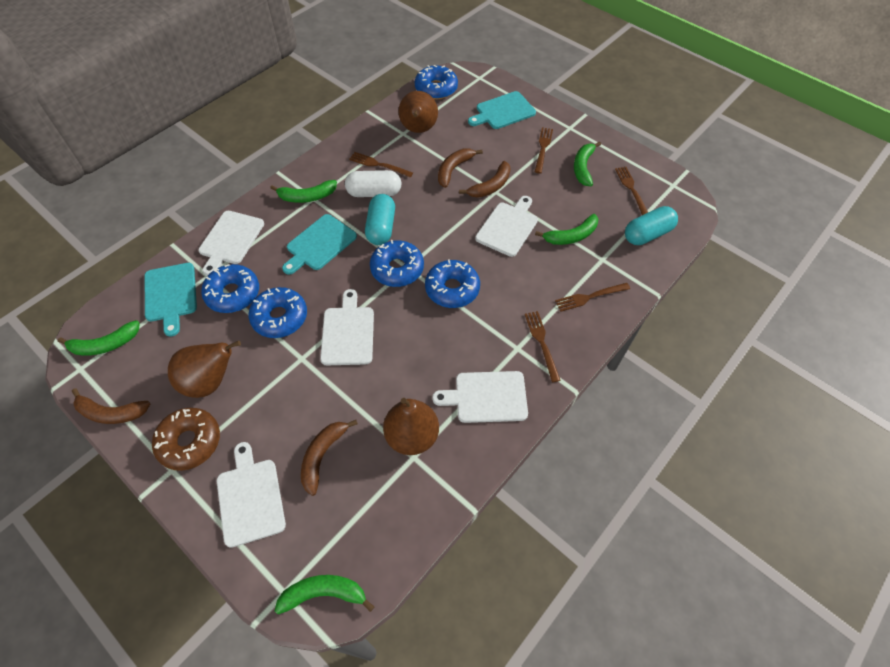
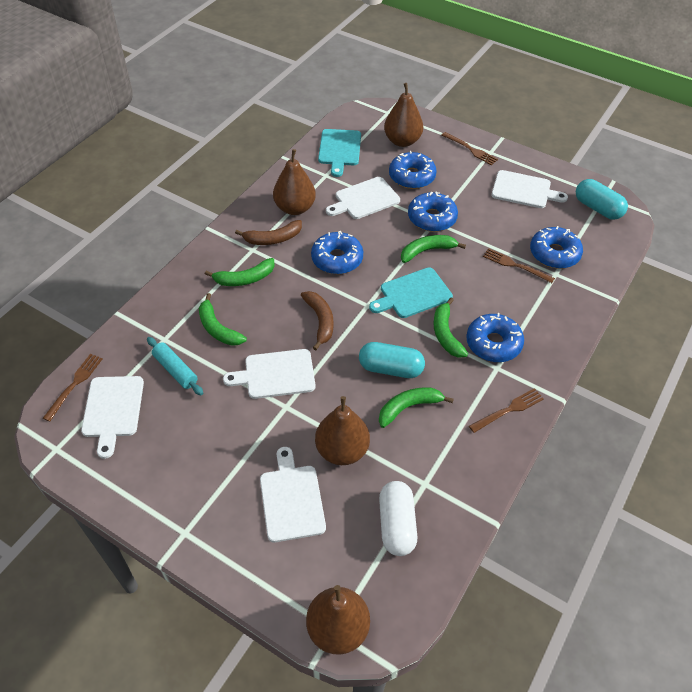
brown banana: 4 -> 2
brown donut: 1 -> 0
brown fork: 5 -> 4
brown pear: 3 -> 4
turquoise cutting board: 3 -> 2
turquoise rolling pin: 0 -> 1

